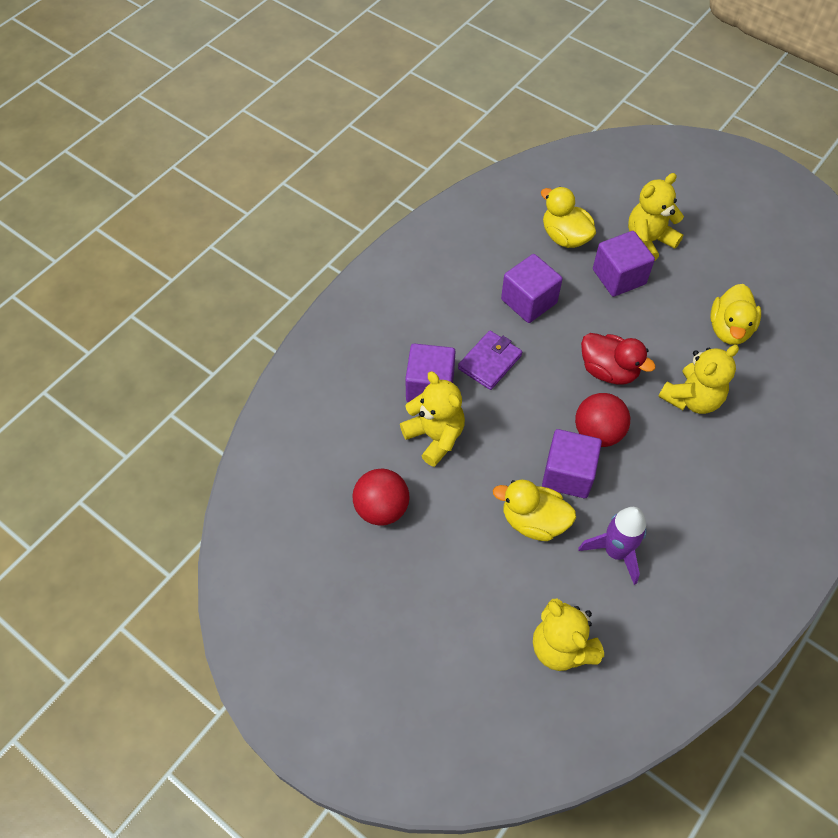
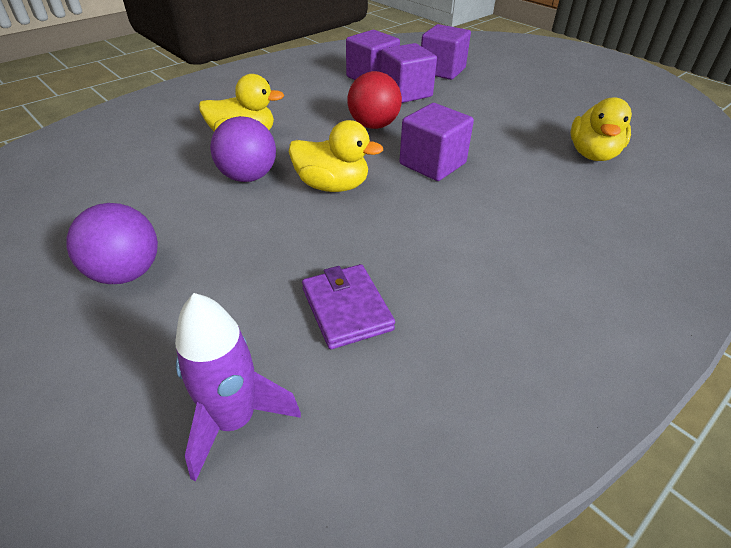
purple ball: 0 -> 2
red ball: 2 -> 1
red duck: 1 -> 0
yellow teddy bear: 4 -> 0

